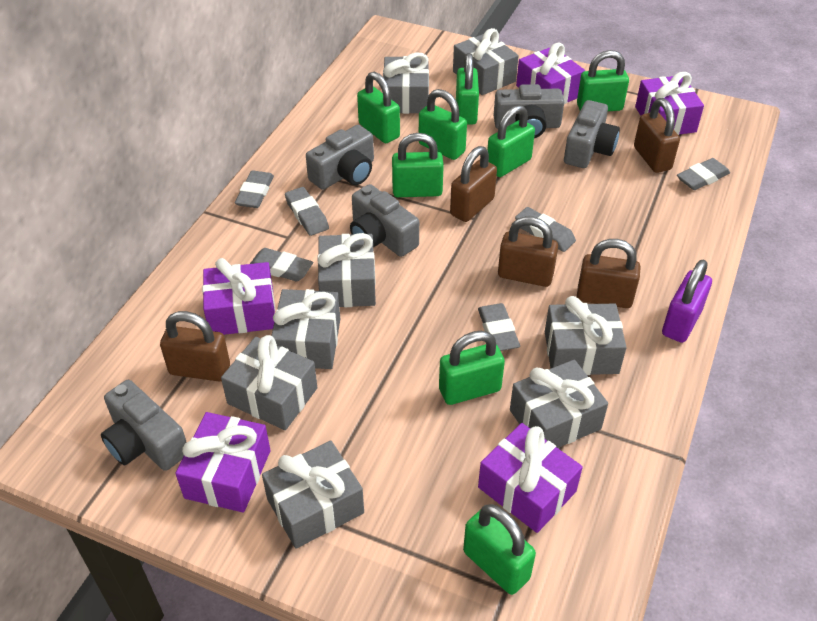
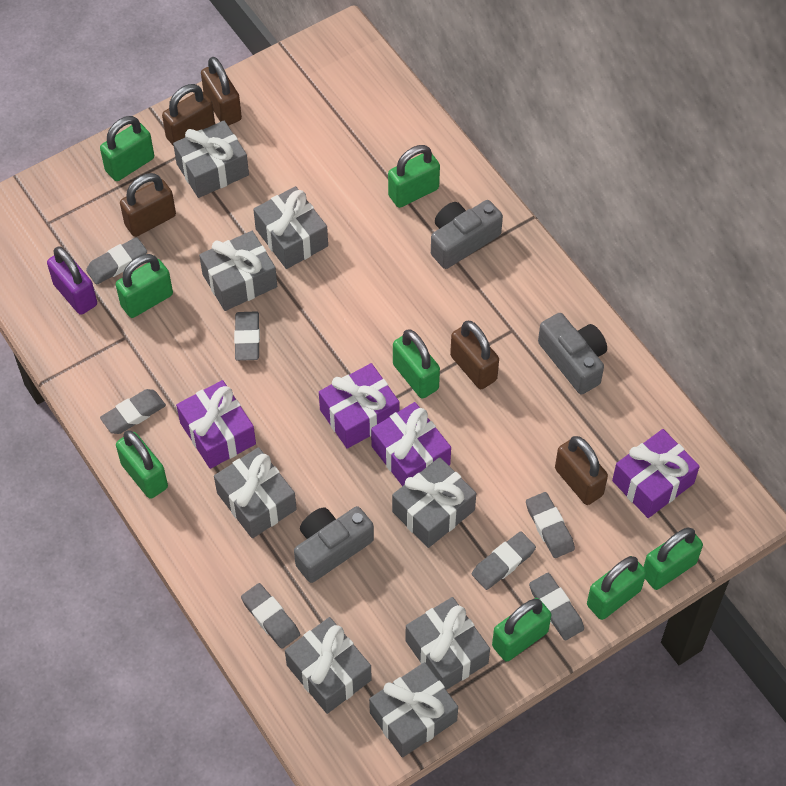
grey camera: 5 -> 3
grey eraser: 6 -> 7
purple gift: 5 -> 4

